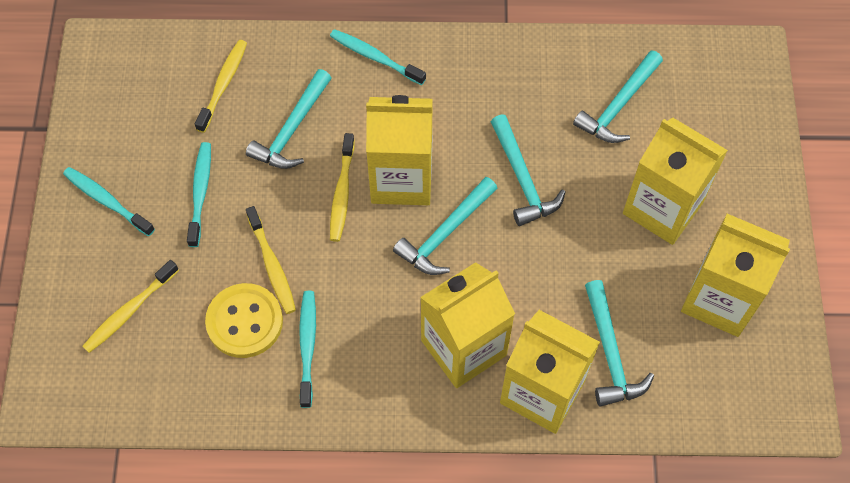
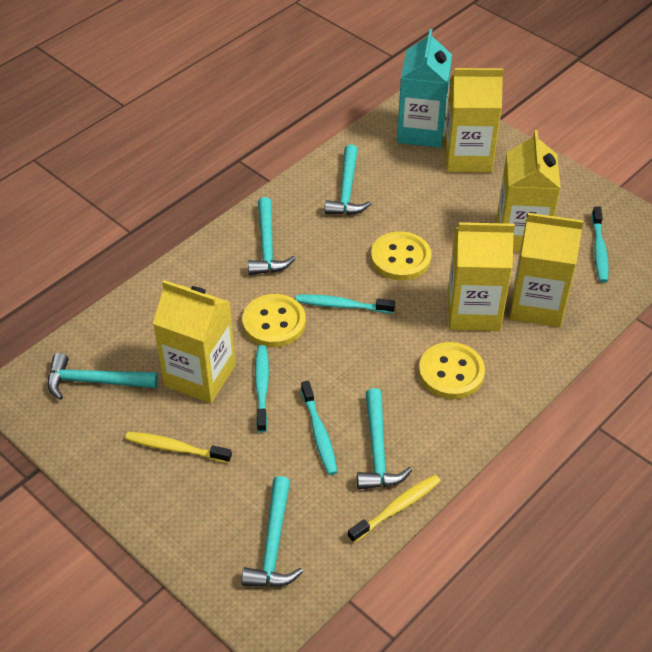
turquoise carton: 0 -> 1
yellow button: 1 -> 3
yellow toothbrush: 4 -> 2

